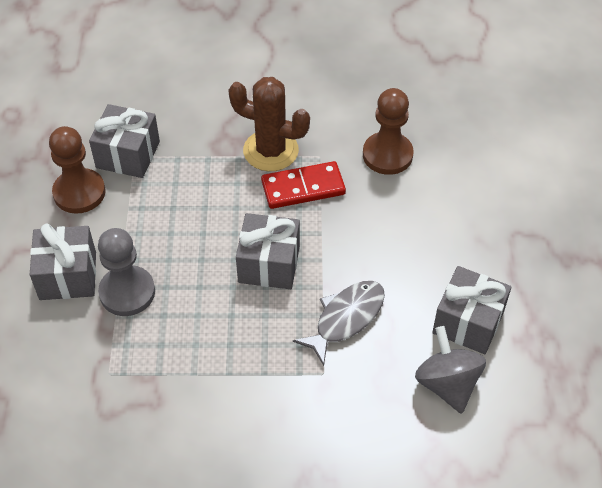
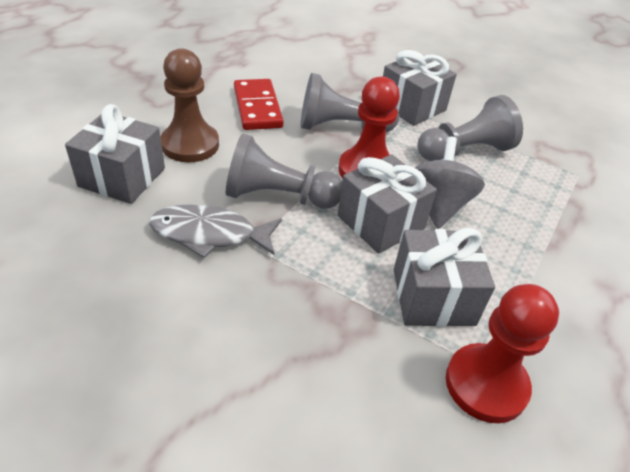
brown cactus: 1 -> 0
brown pawn: 2 -> 1
grey pawn: 1 -> 3
red pawn: 0 -> 2

